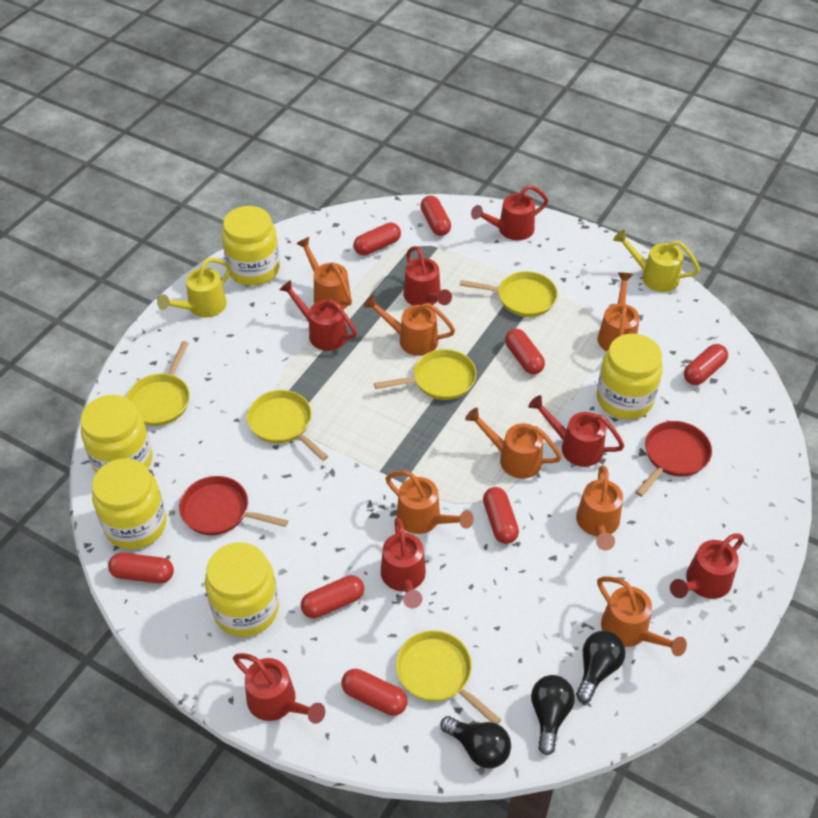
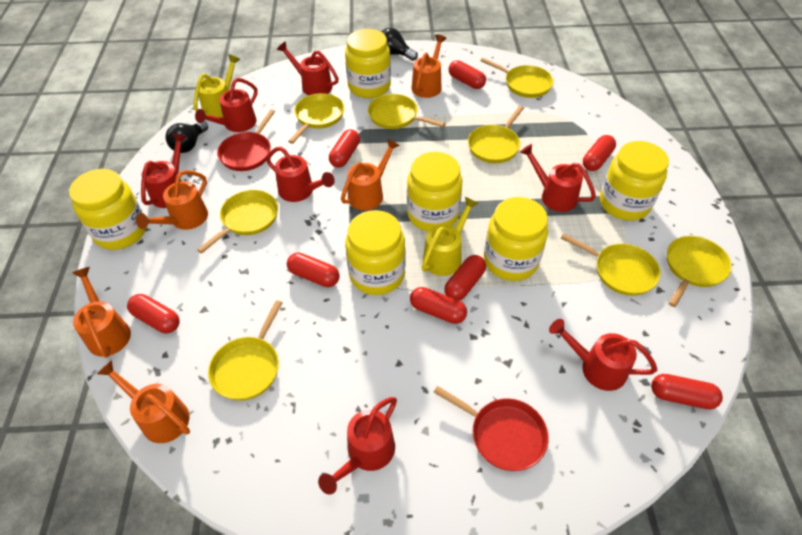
black light bulb: 3 -> 2
orange watering can: 7 -> 5
yellow jar: 5 -> 6
yellow pan: 5 -> 8

